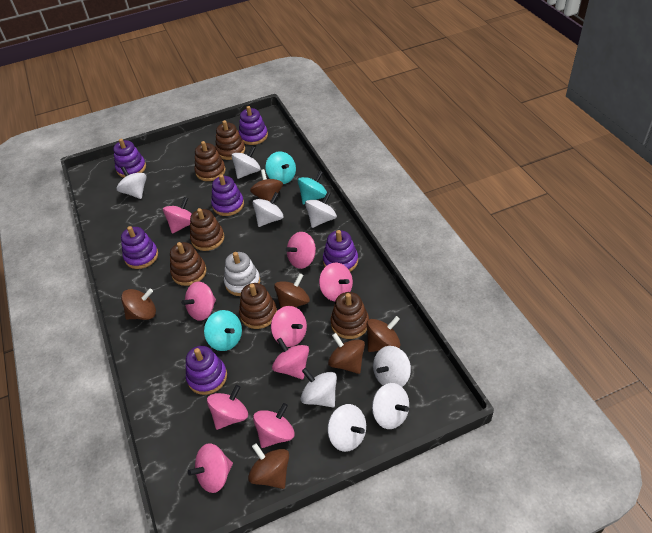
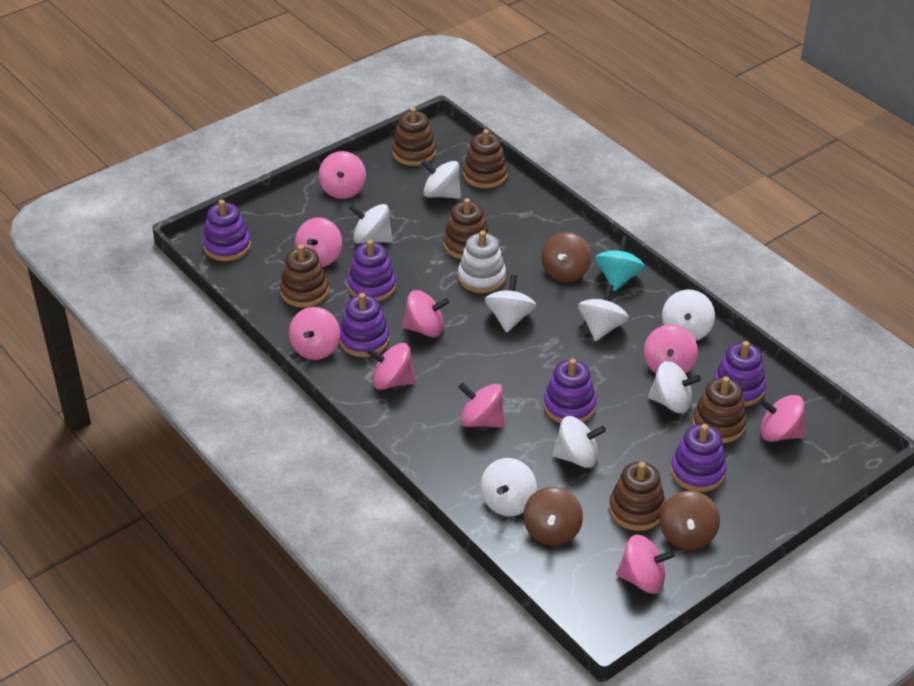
brown spinning top: 6 -> 3
turquoise spinning top: 3 -> 1

